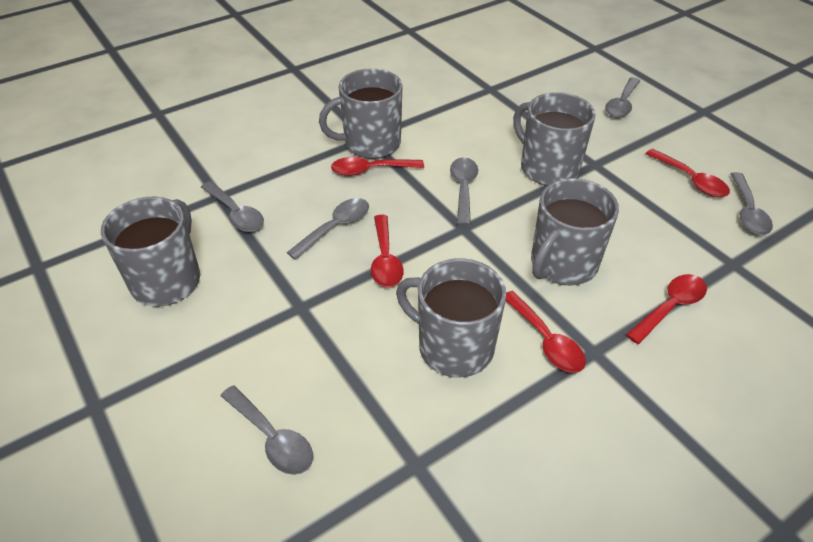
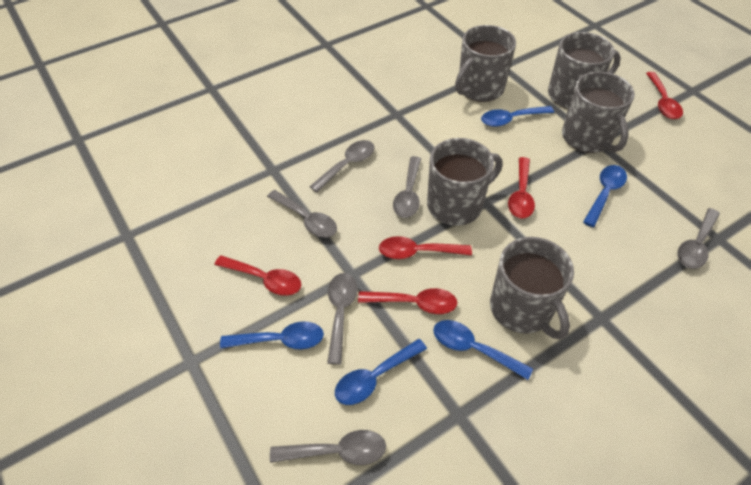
blue spoon: 0 -> 5

